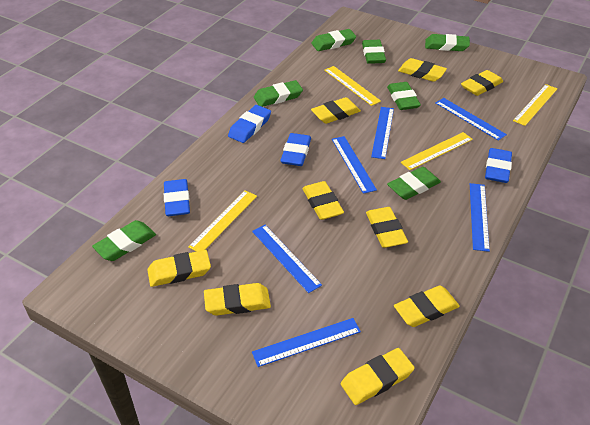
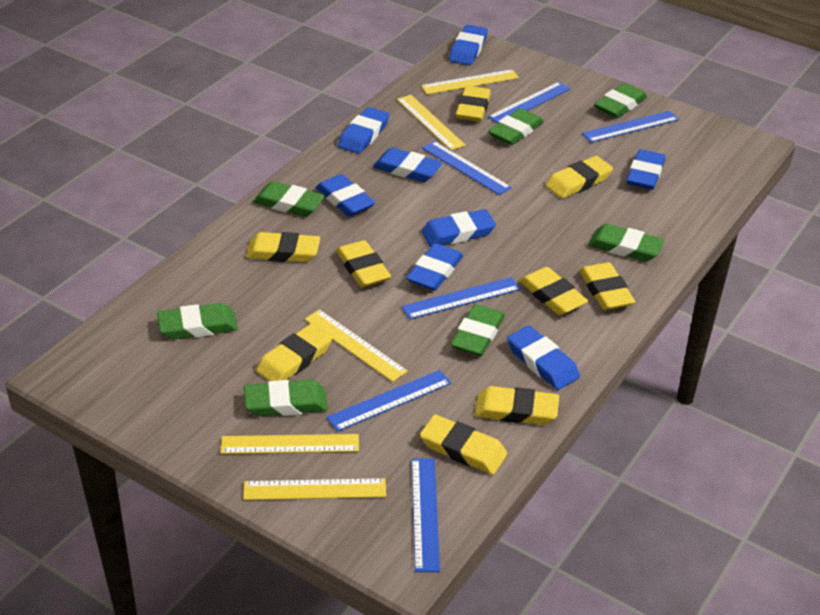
blue eraser: 4 -> 8
yellow ruler: 4 -> 5

